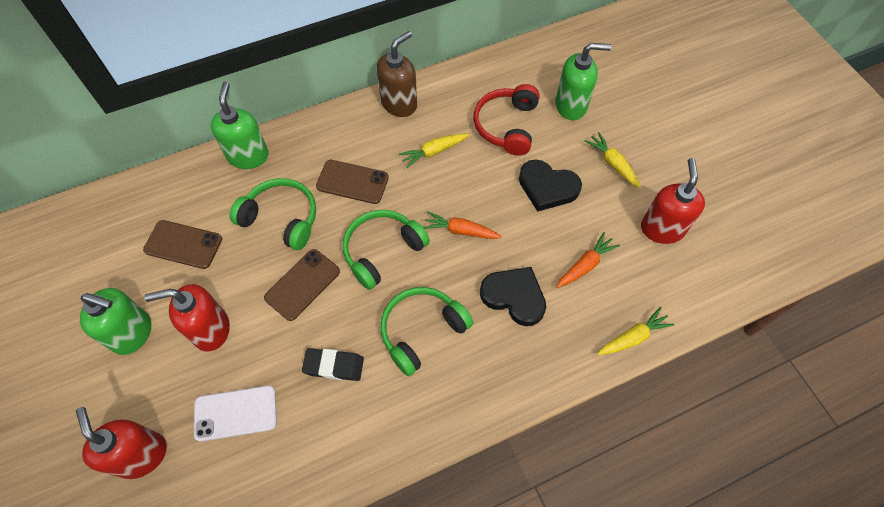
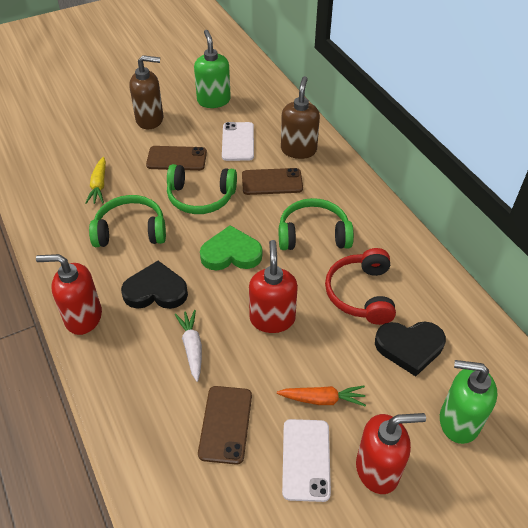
black eraser: 1 -> 0
brown soap dispenser: 1 -> 2
green heart: 0 -> 1
green soap dispenser: 3 -> 2
orange carrot: 2 -> 1
white carrot: 0 -> 1
white phone: 1 -> 2
yellow carrot: 3 -> 1

